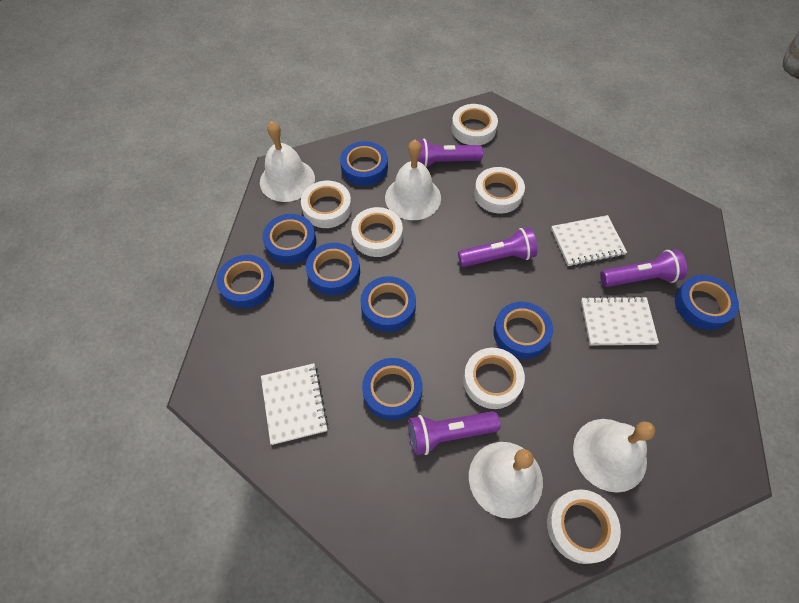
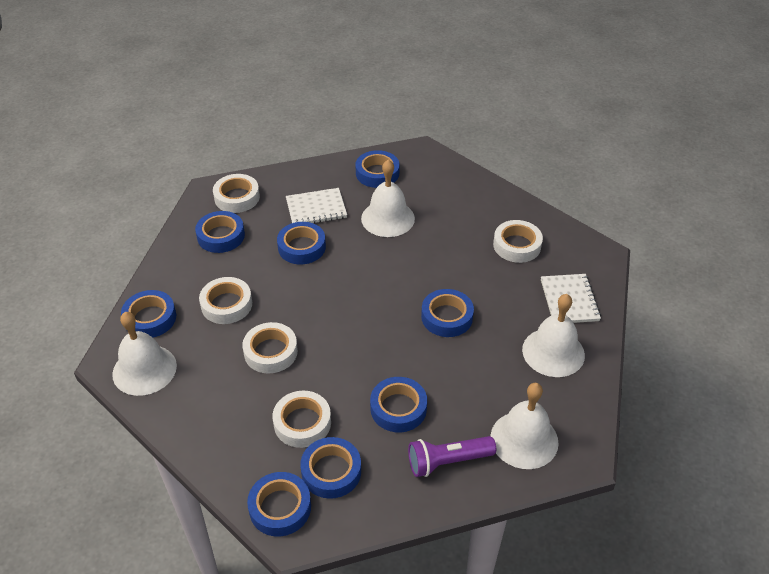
purple flashlight: 4 -> 1
white notebook: 3 -> 2
white tape: 6 -> 5

